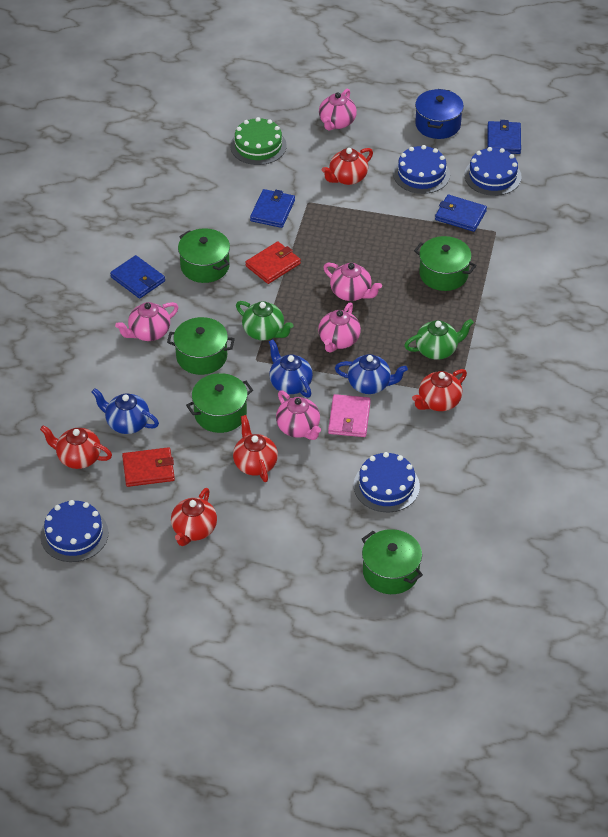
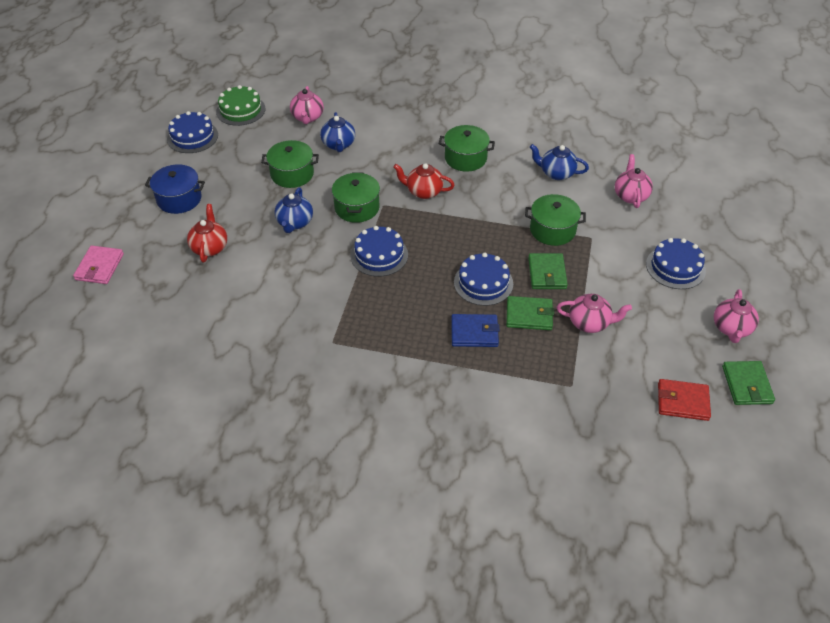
blue wallet: 4 -> 1
green pot: 5 -> 4
green teapot: 2 -> 0
green wallet: 0 -> 3
pink teapot: 5 -> 4
red teapot: 5 -> 2
red wallet: 2 -> 1

